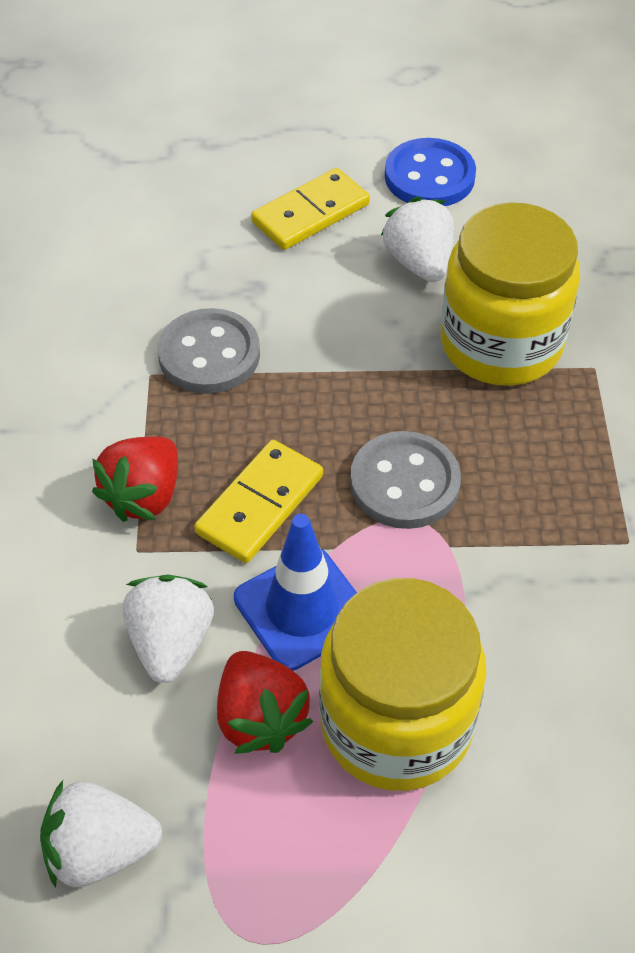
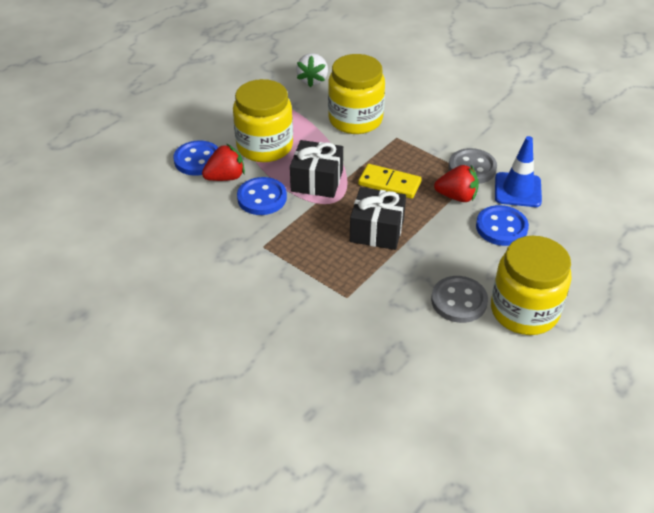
black gift: 0 -> 2
blue button: 1 -> 3
white strawberry: 3 -> 1
yellow domino: 2 -> 1
yellow jar: 2 -> 3

